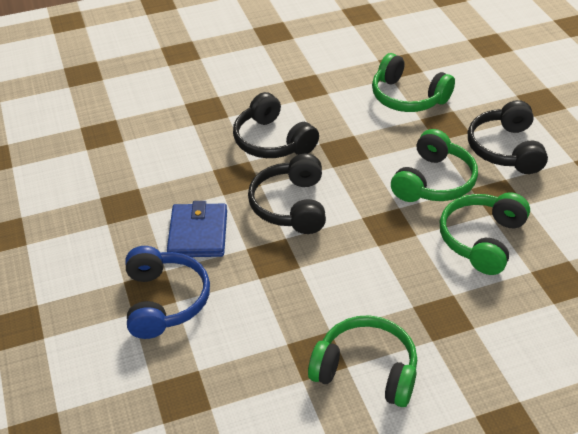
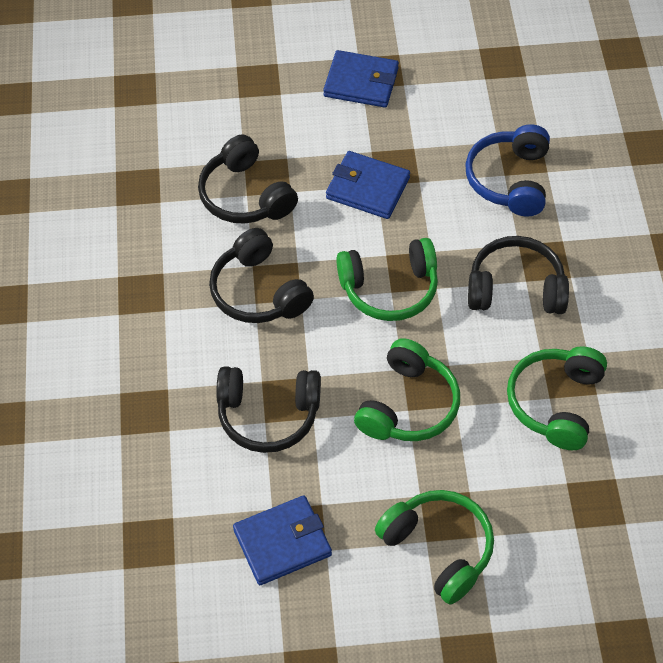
black headphones: 3 -> 4
blue wallet: 1 -> 3

